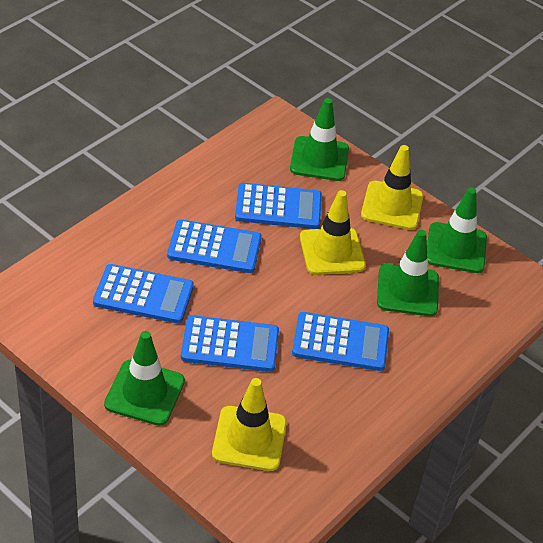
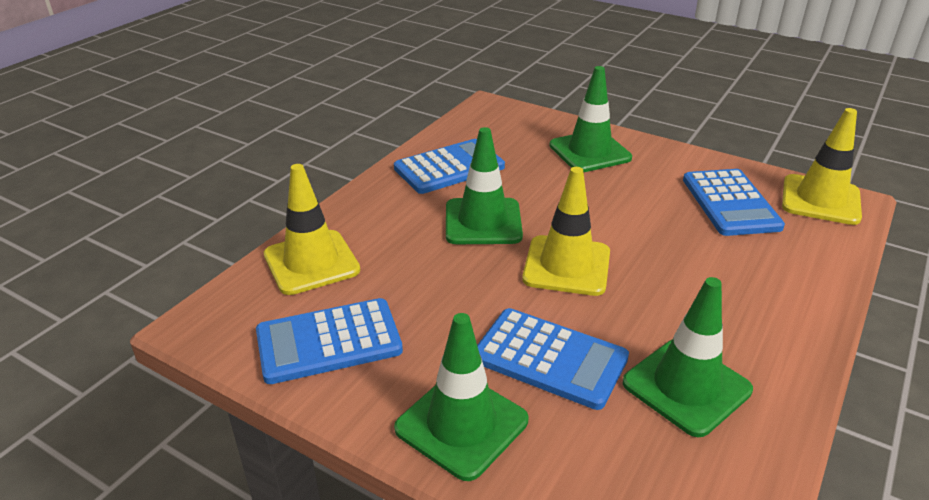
blue calculator: 5 -> 4

